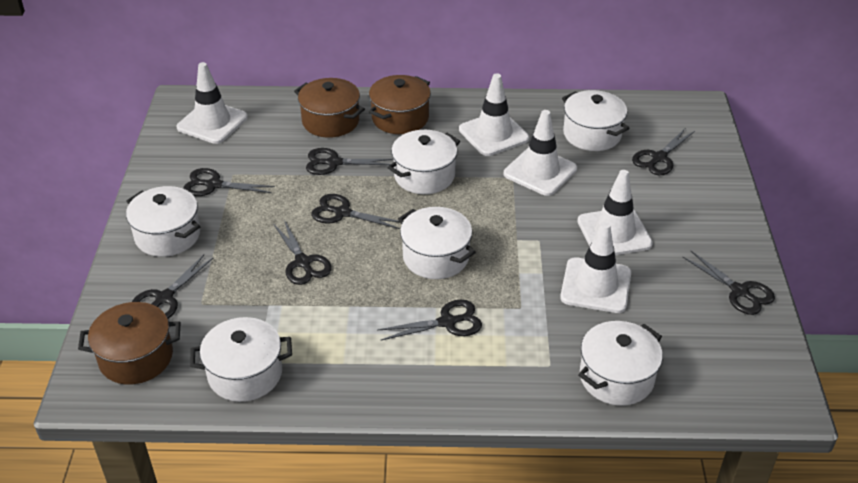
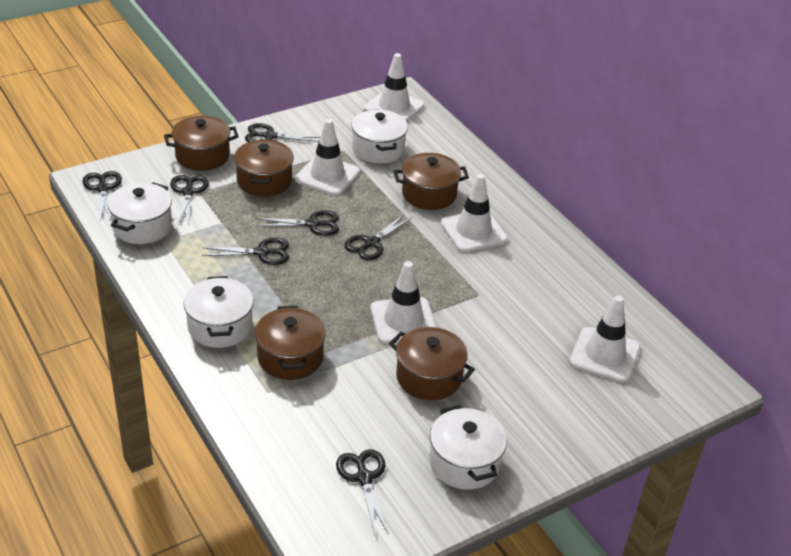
black scissors: 8 -> 7
brown pot: 3 -> 5
white pot: 6 -> 4

